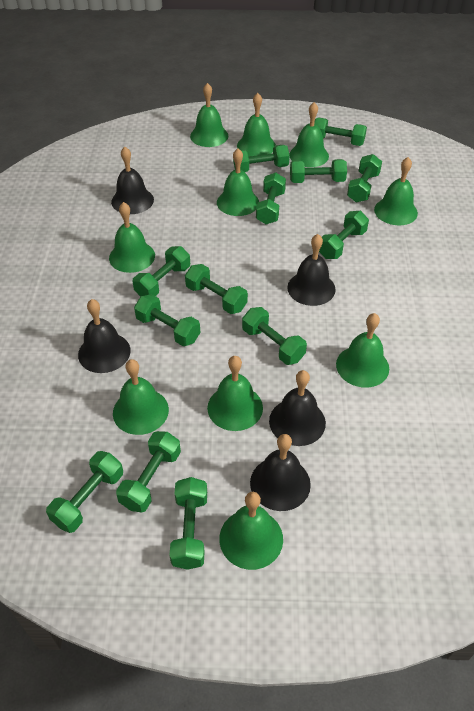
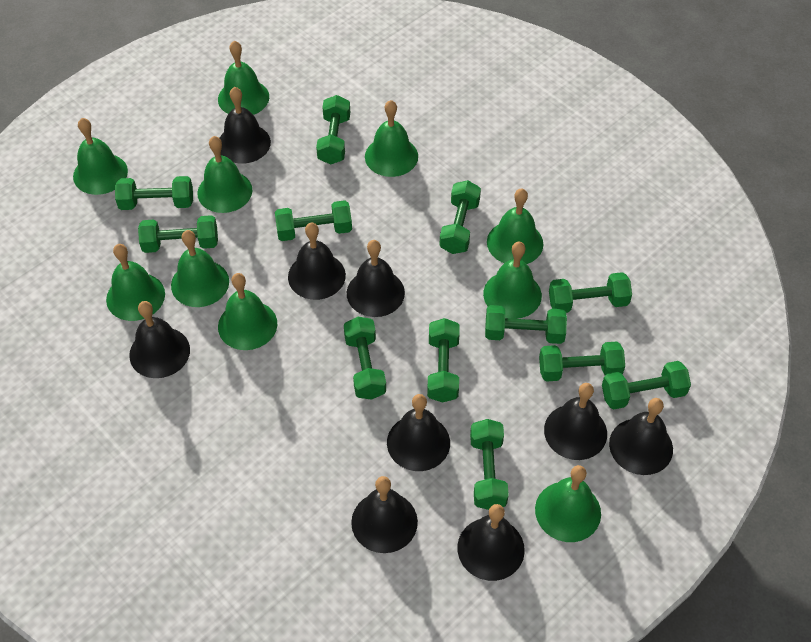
black bell: 5 -> 9
green dumbbell: 13 -> 12

